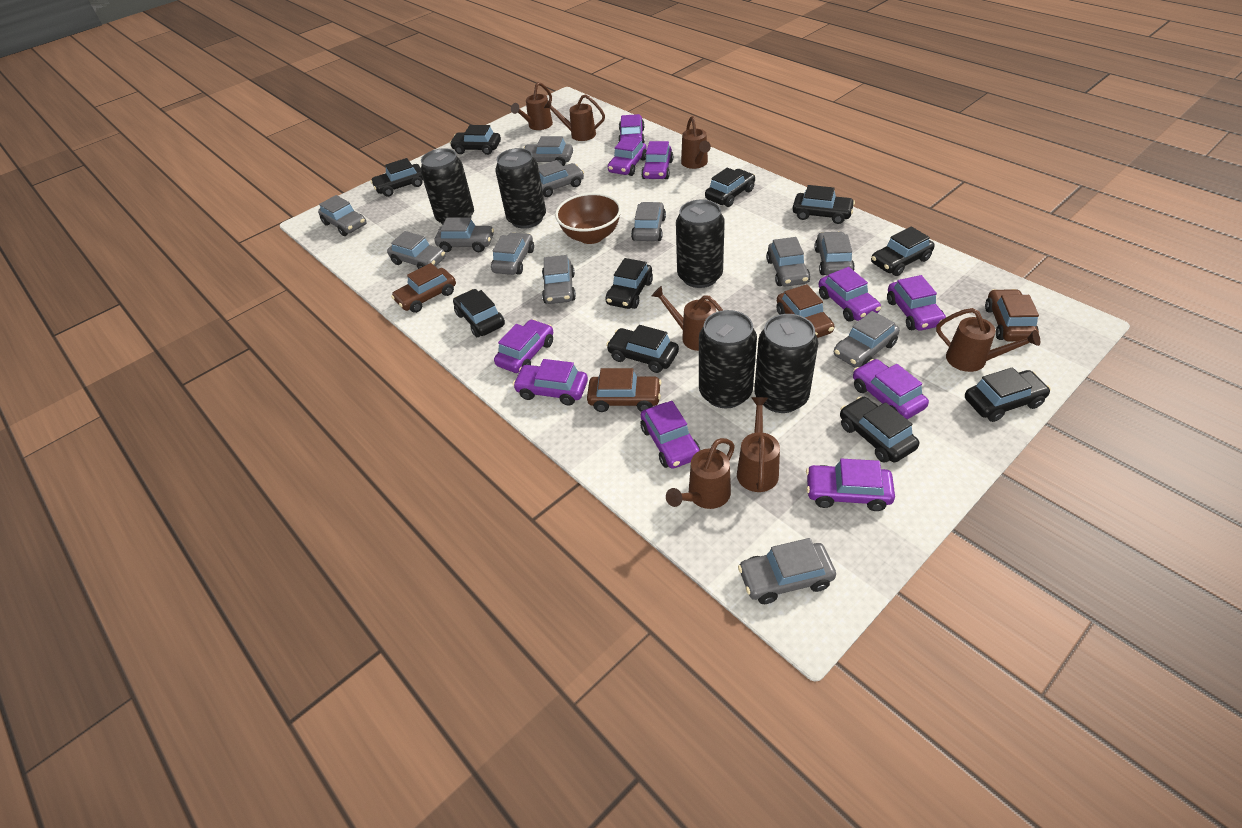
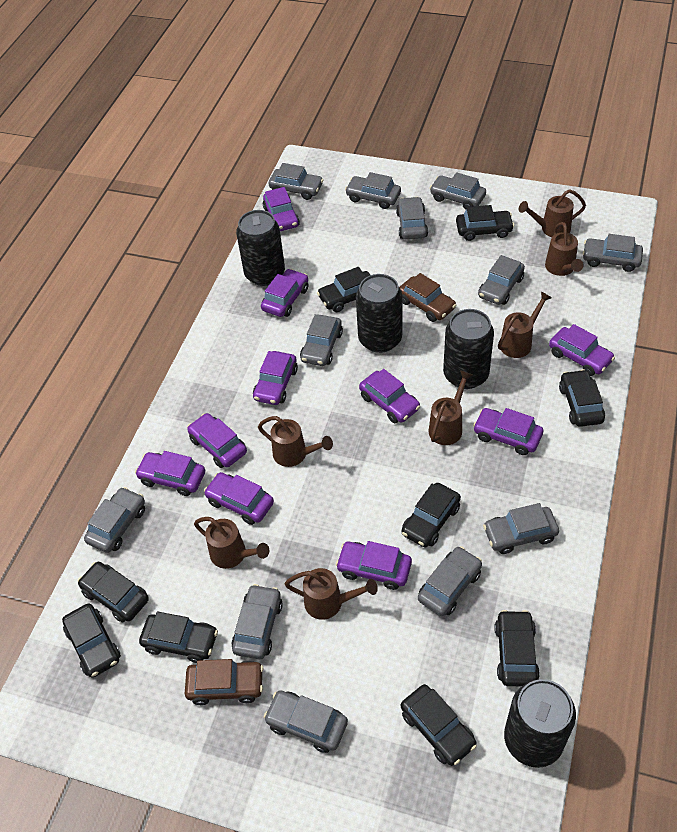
black can: 5 -> 4
black car: 10 -> 9
brown bowl: 1 -> 0
brown car: 4 -> 2

